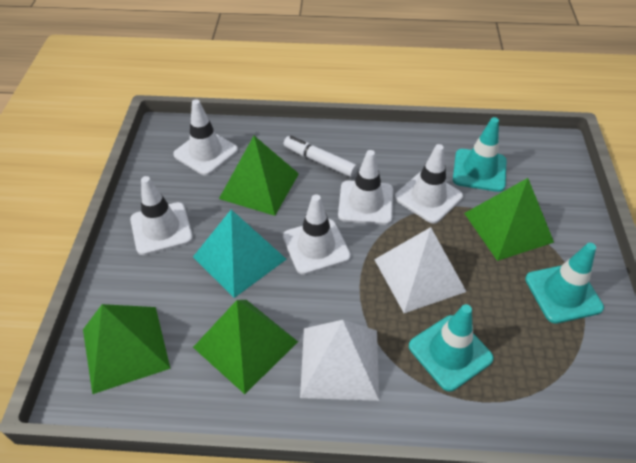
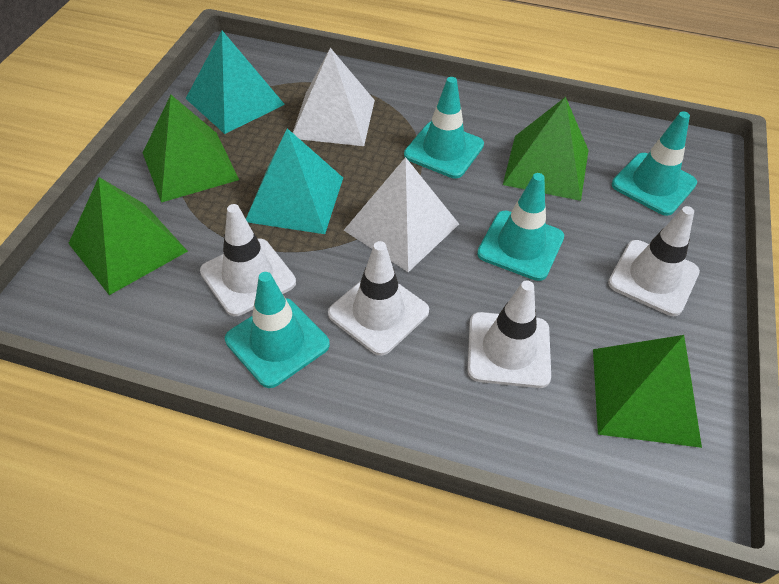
turquoise pyramid: 1 -> 2
turquoise traffic cone: 3 -> 4
white marker: 1 -> 0
white traffic cone: 5 -> 4

